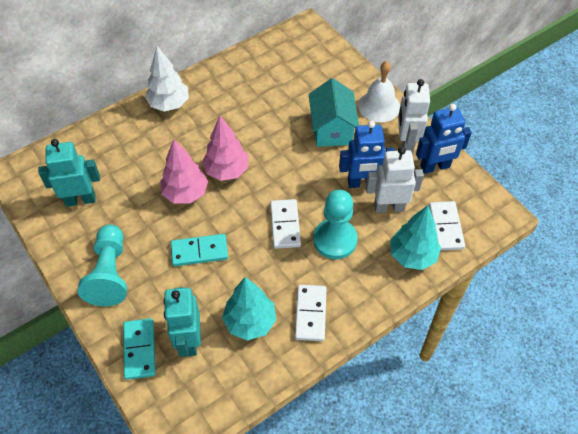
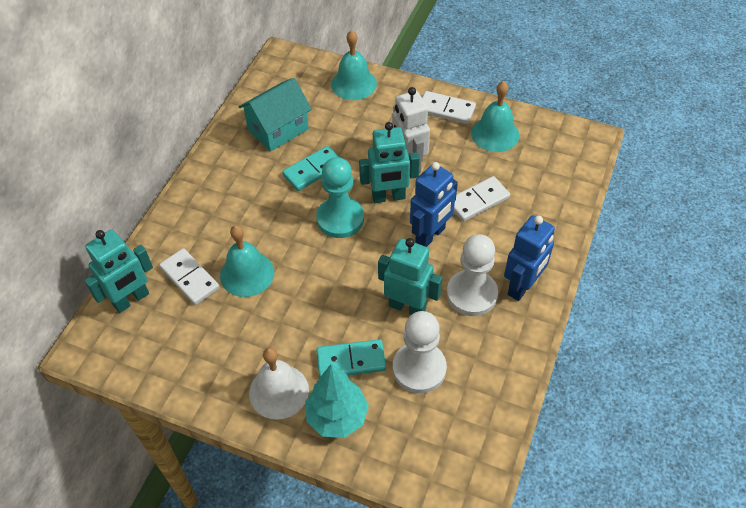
pink tree: 2 -> 0
turquoise bell: 0 -> 3
turquoise pawn: 2 -> 1
turquoise robot: 2 -> 3
turquoise tree: 2 -> 1
white pawn: 0 -> 2
white robot: 2 -> 1
white tree: 1 -> 0

